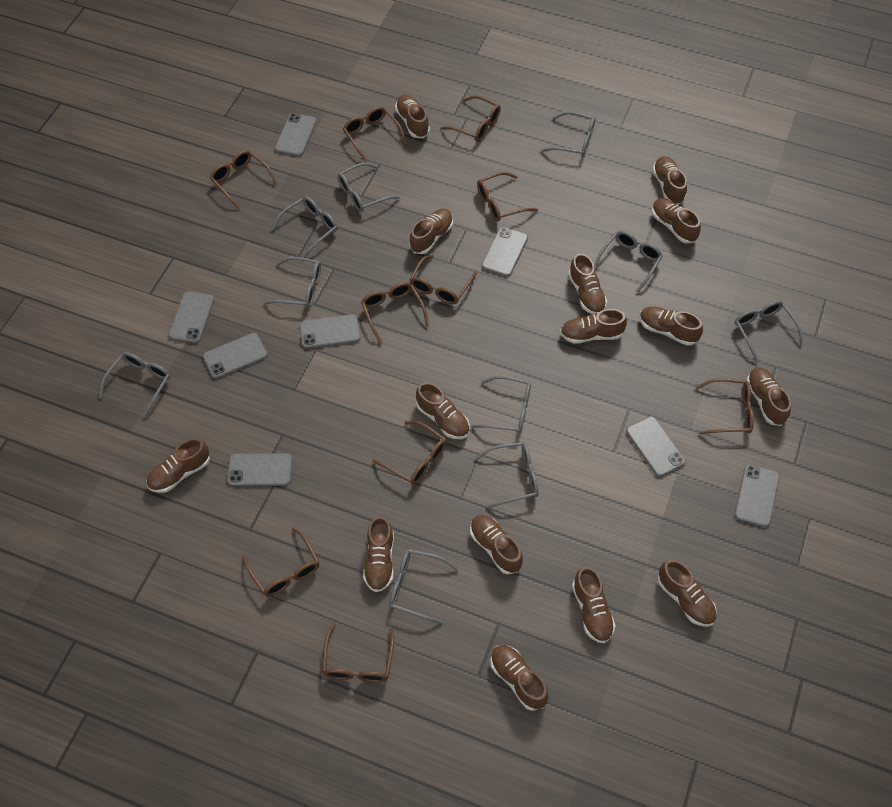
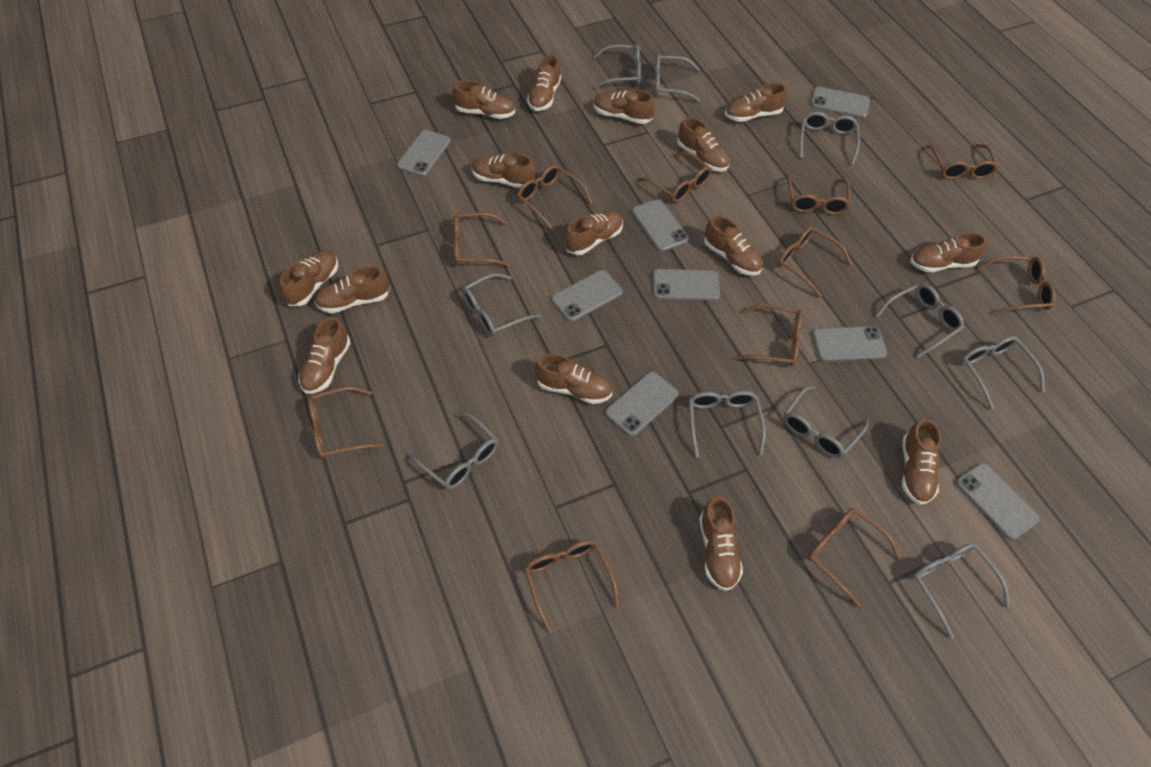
brown glasses: 10 -> 11

